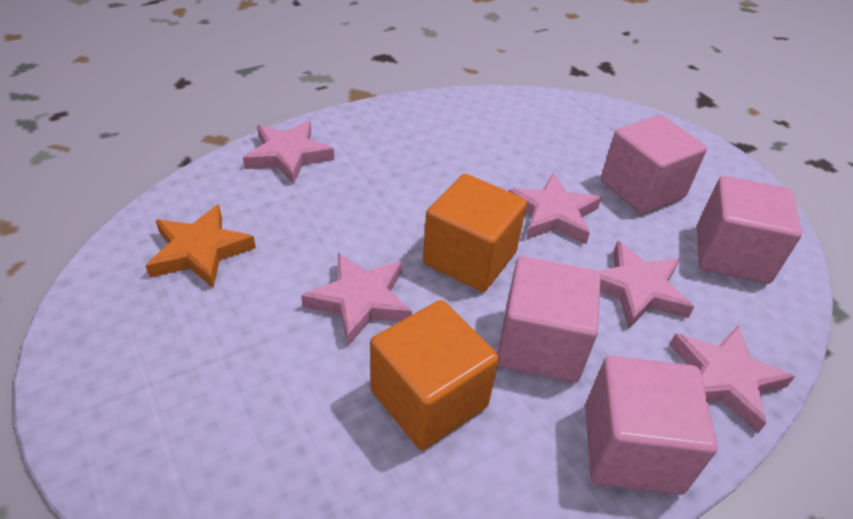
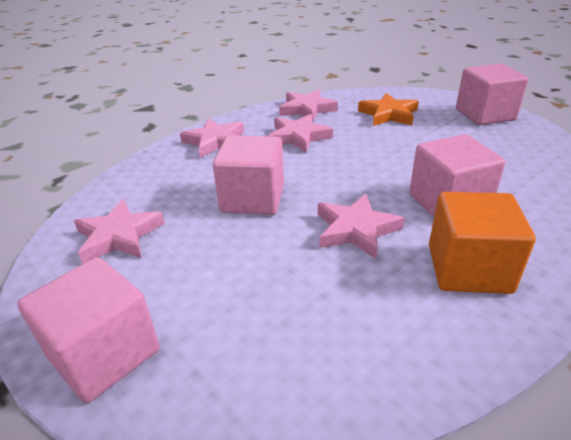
orange cube: 2 -> 1

